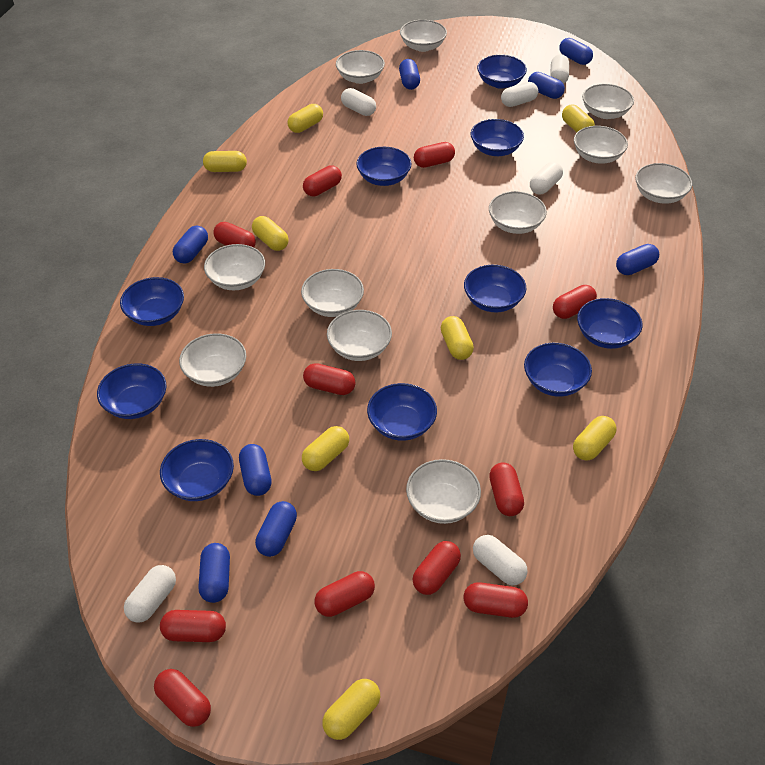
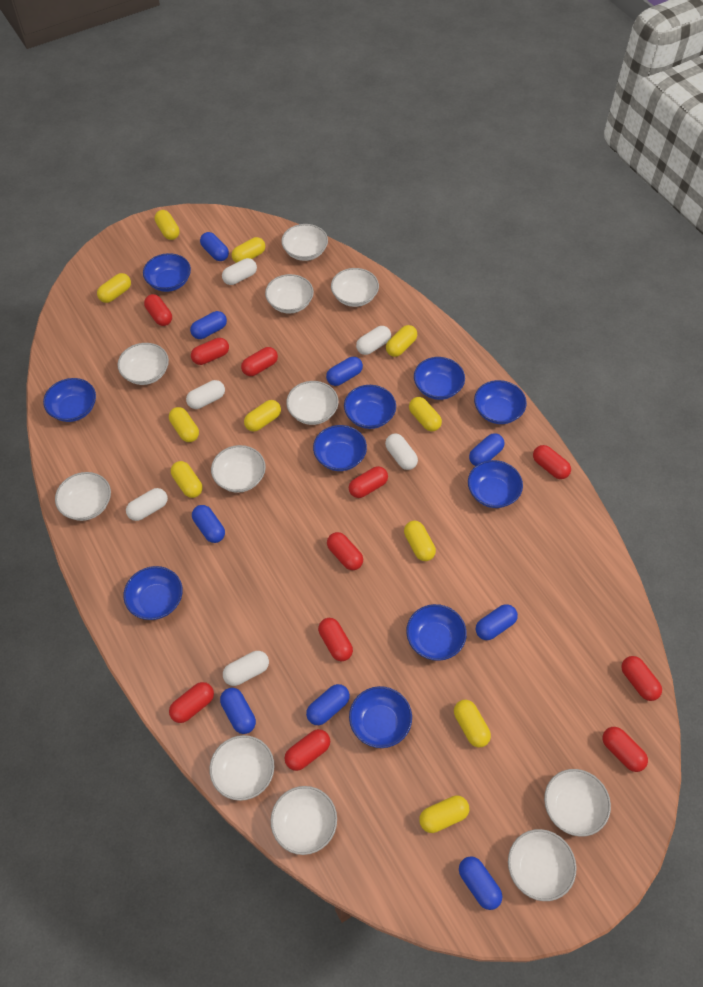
blue capsule: 8 -> 9
yellow capsule: 8 -> 11

